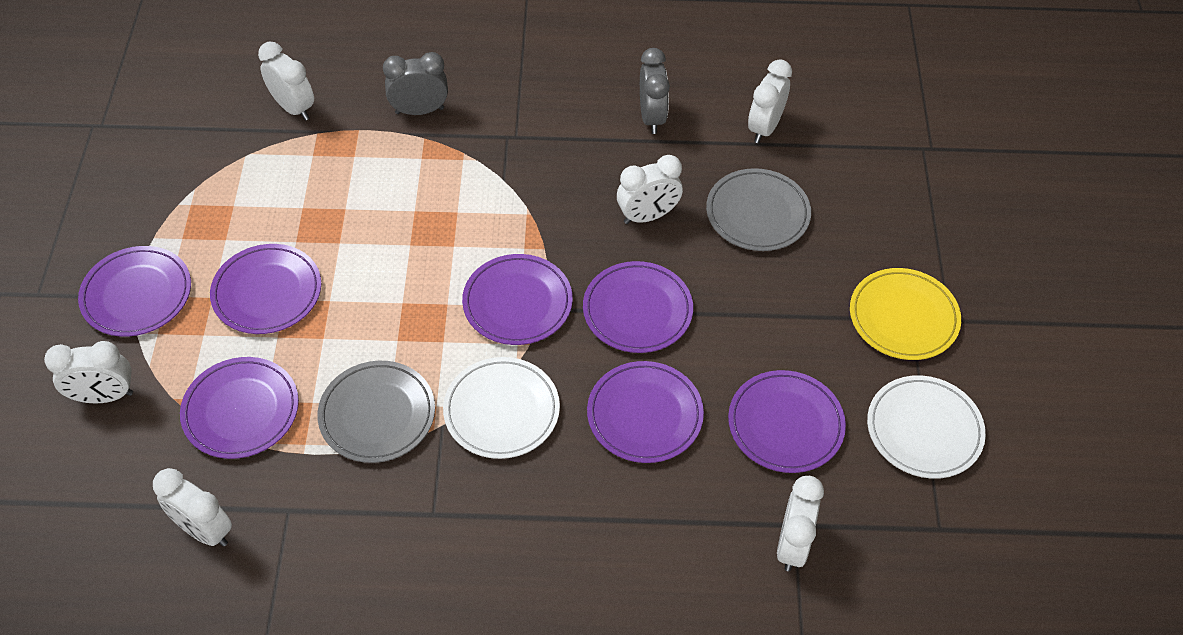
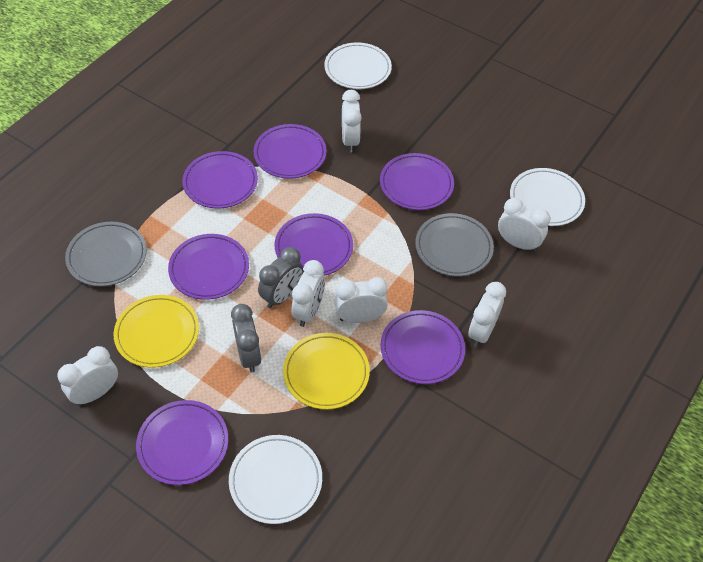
white plate: 2 -> 3
yellow plate: 1 -> 2

